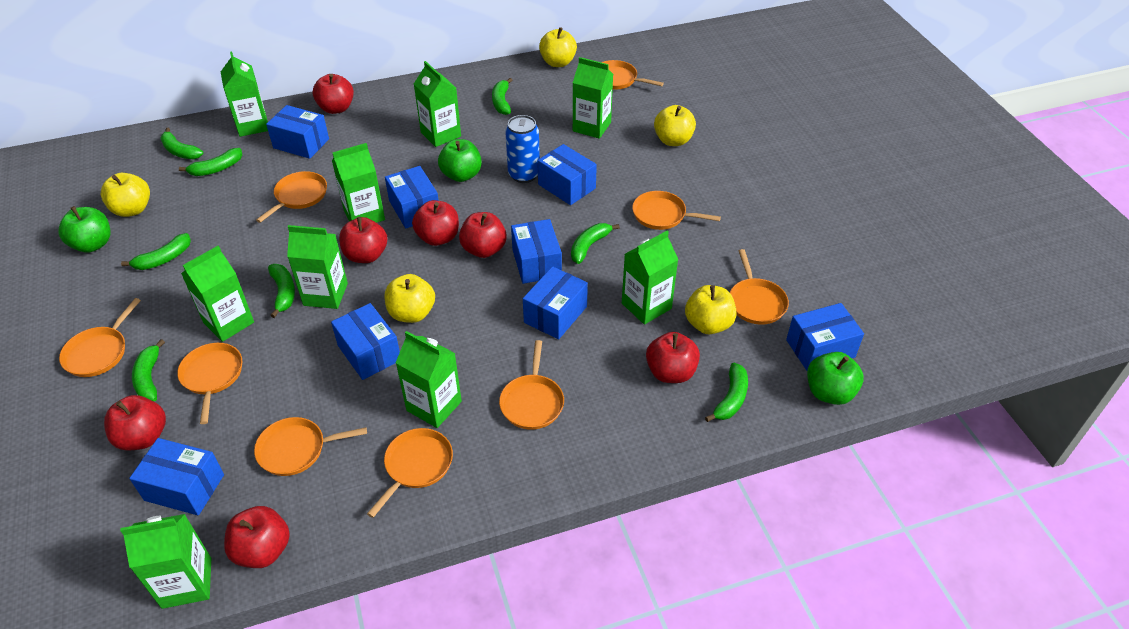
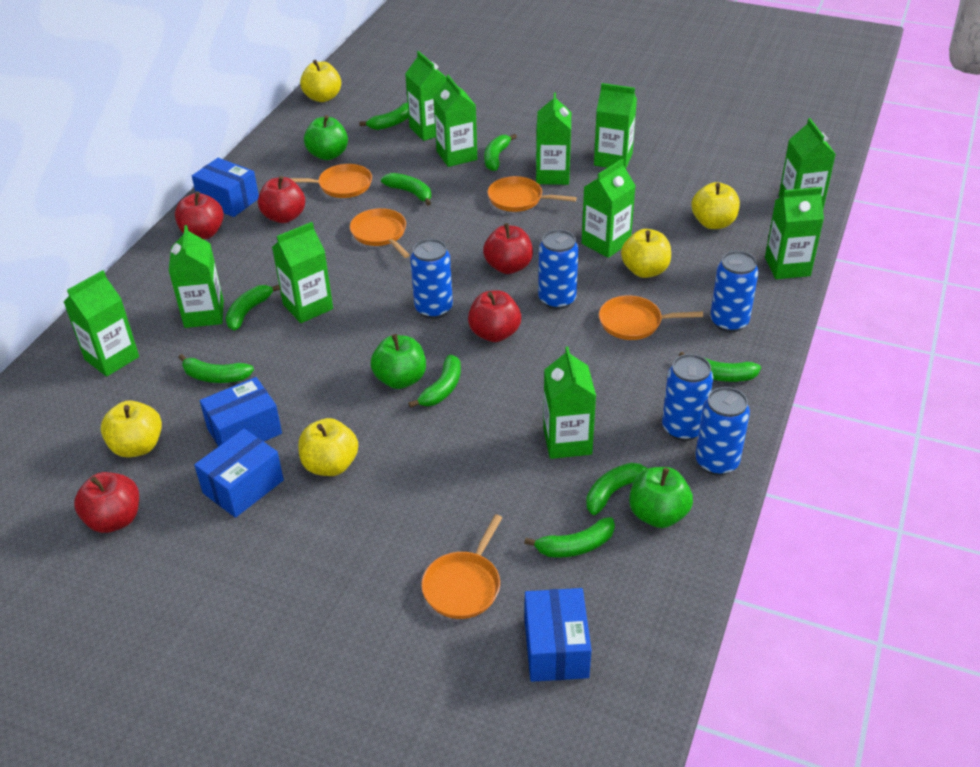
blue box: 8 -> 4
blue can: 1 -> 5
green banana: 8 -> 9
green carton: 9 -> 11
orange pan: 9 -> 5
red apple: 7 -> 5

